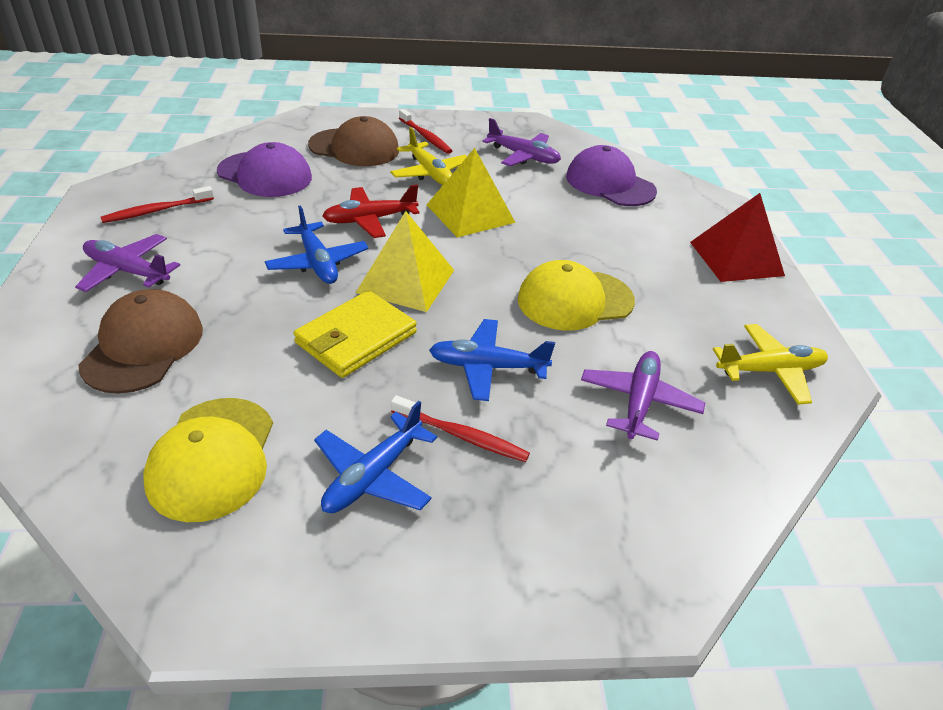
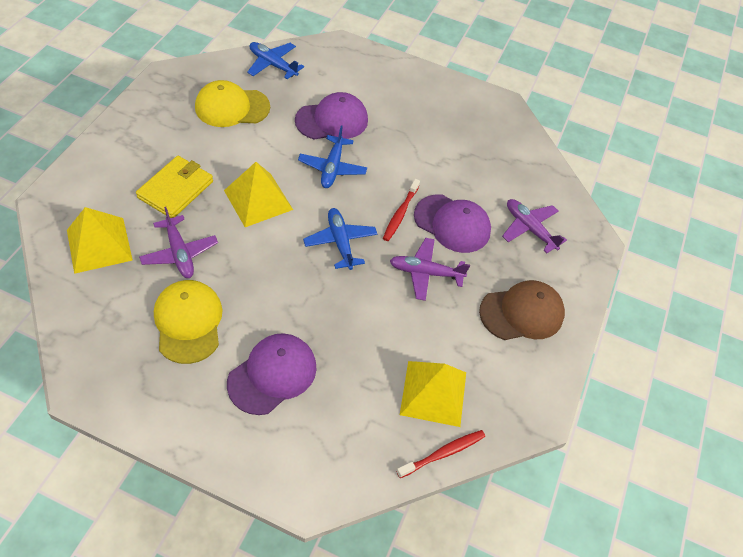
brown cap: 2 -> 1
purple cap: 2 -> 3
red plane: 1 -> 0
red pyramid: 1 -> 0
red toothbrush: 3 -> 2
yellow plane: 2 -> 0
yellow pyramid: 2 -> 3

